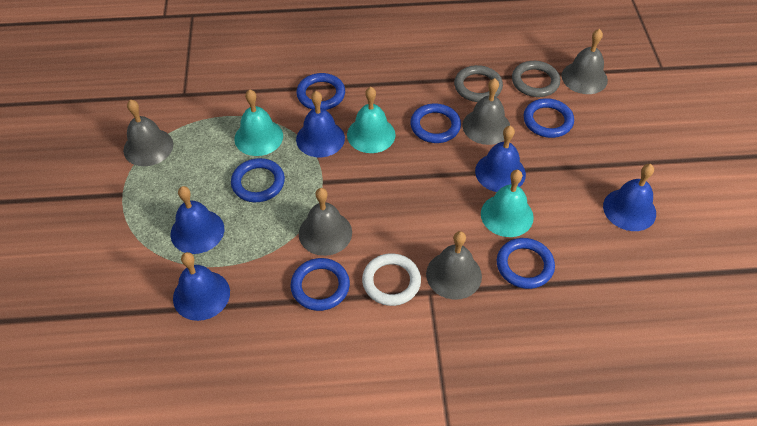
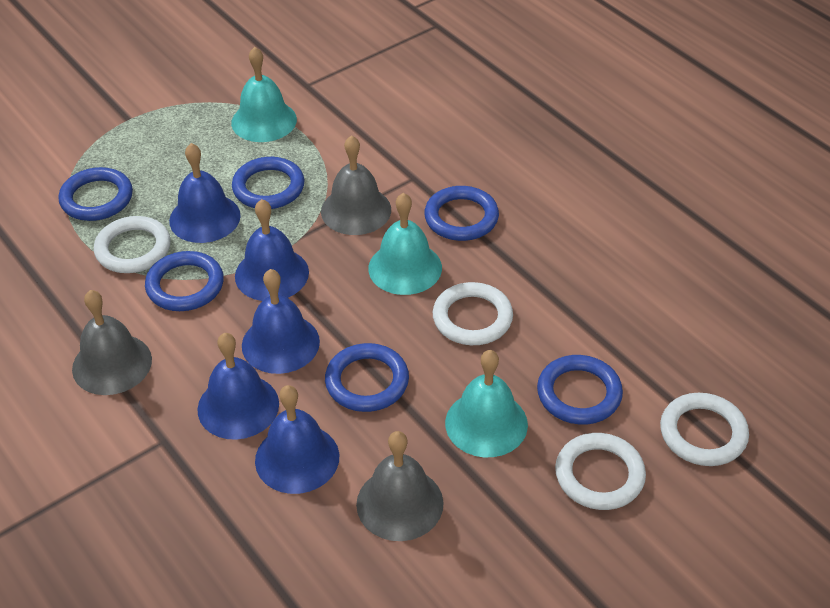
grey bell: 5 -> 3
grey ring: 2 -> 0
white ring: 1 -> 4

